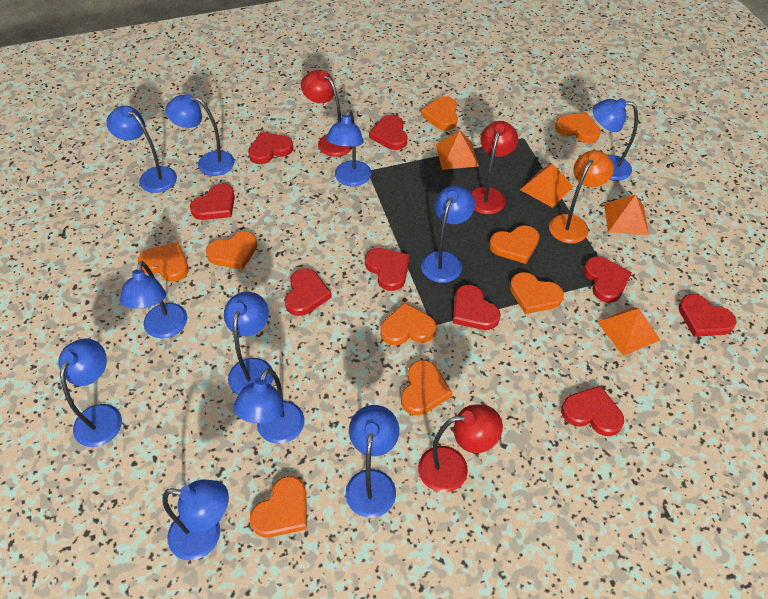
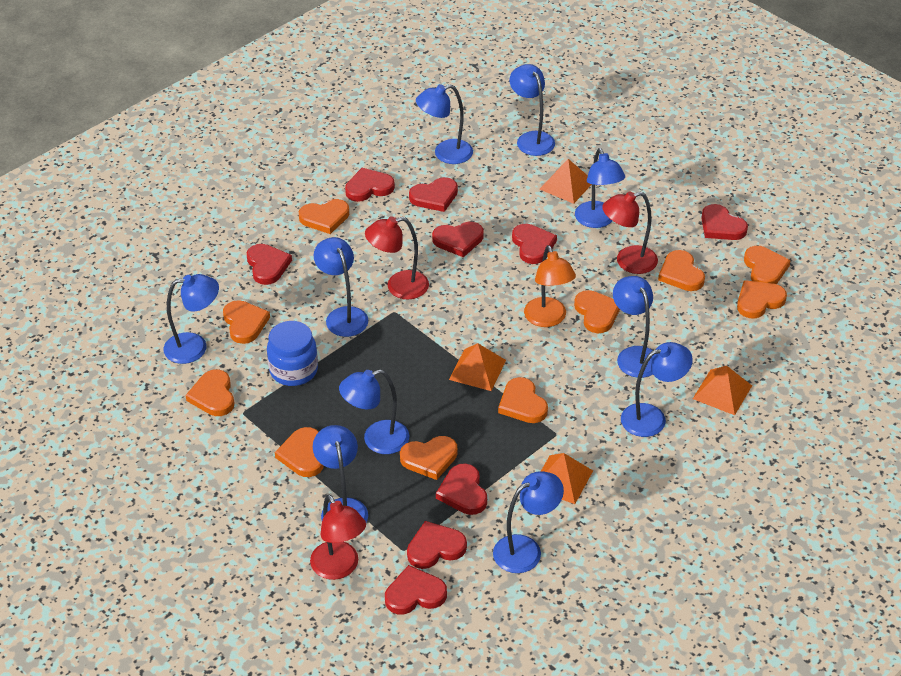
blue jar: 0 -> 1
blue lamp: 11 -> 10
orange heart: 9 -> 10

